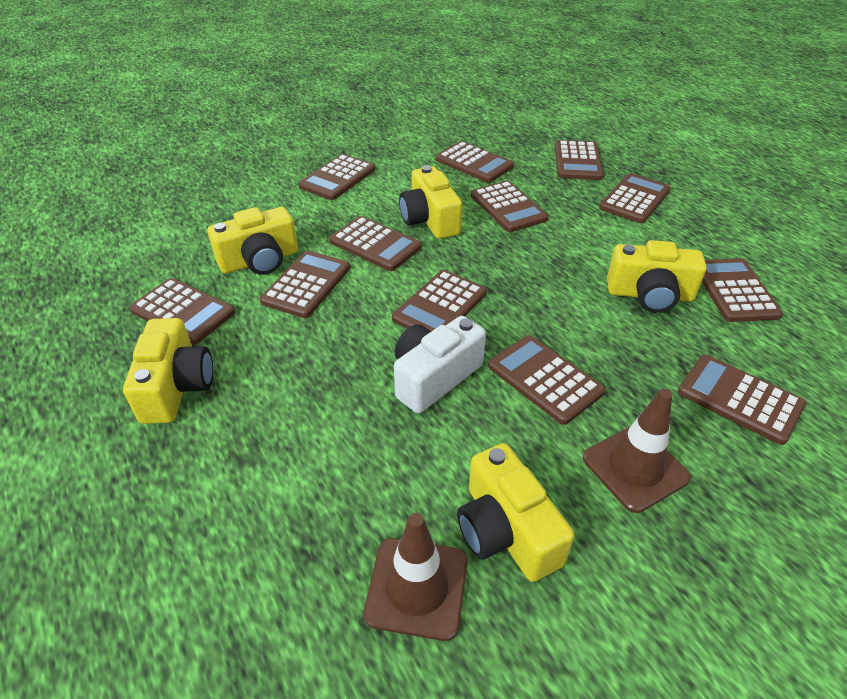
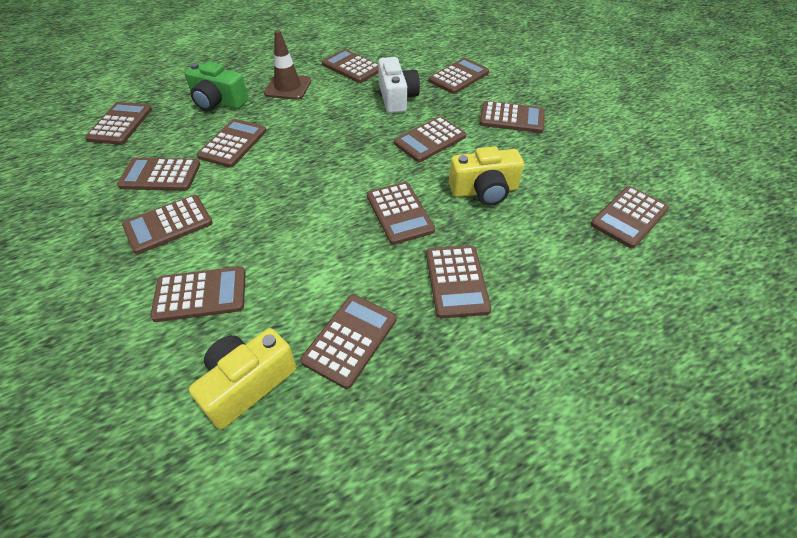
brown calculator: 12 -> 13
brown traffic cone: 2 -> 1
green camera: 0 -> 1
yellow camera: 5 -> 2

